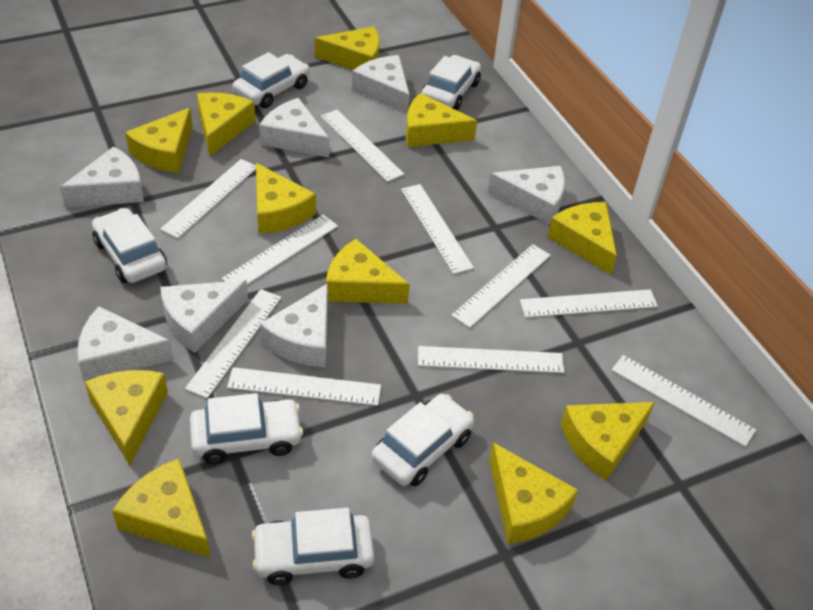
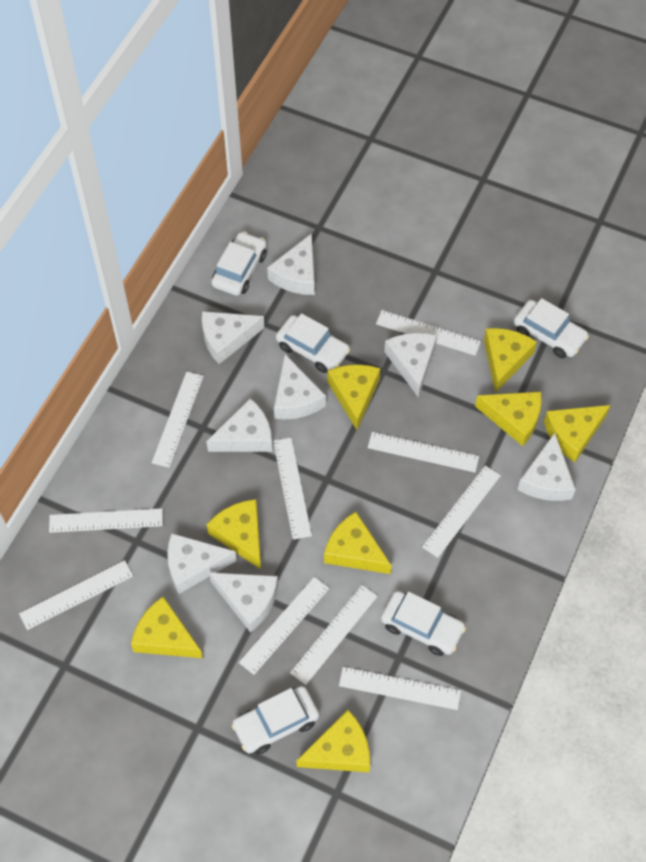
white car: 6 -> 5
white cheese: 7 -> 8
yellow cheese: 11 -> 8

